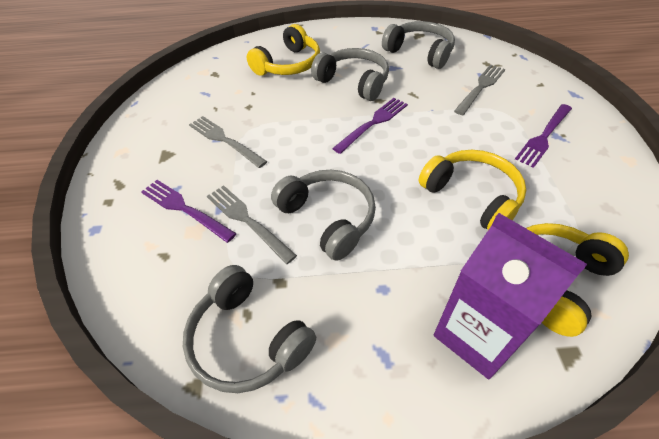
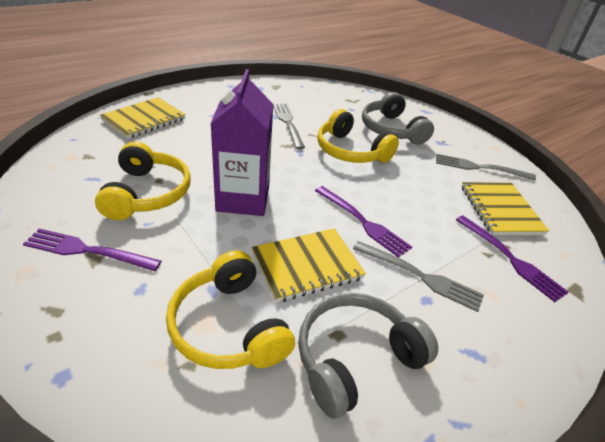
grey headphones: 4 -> 2
yellow notebook: 0 -> 3

